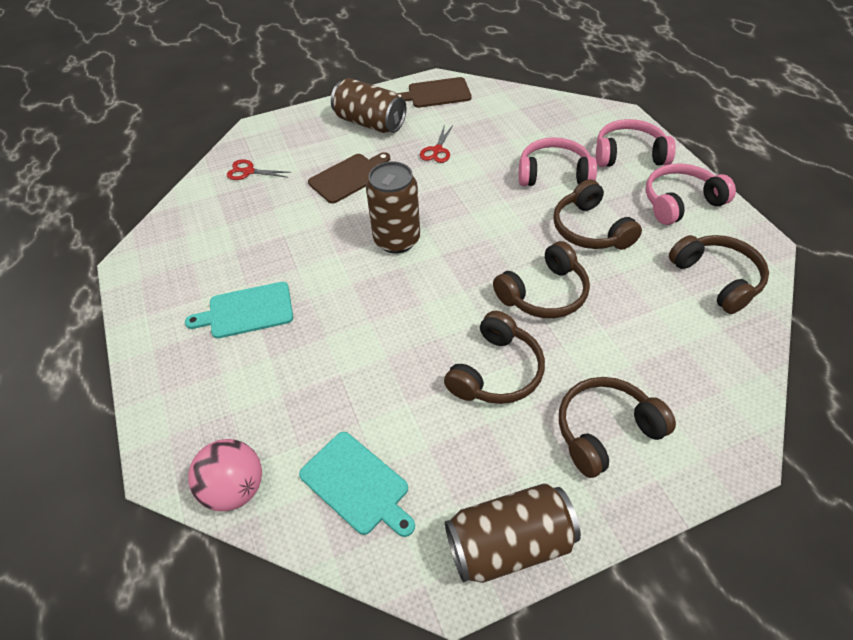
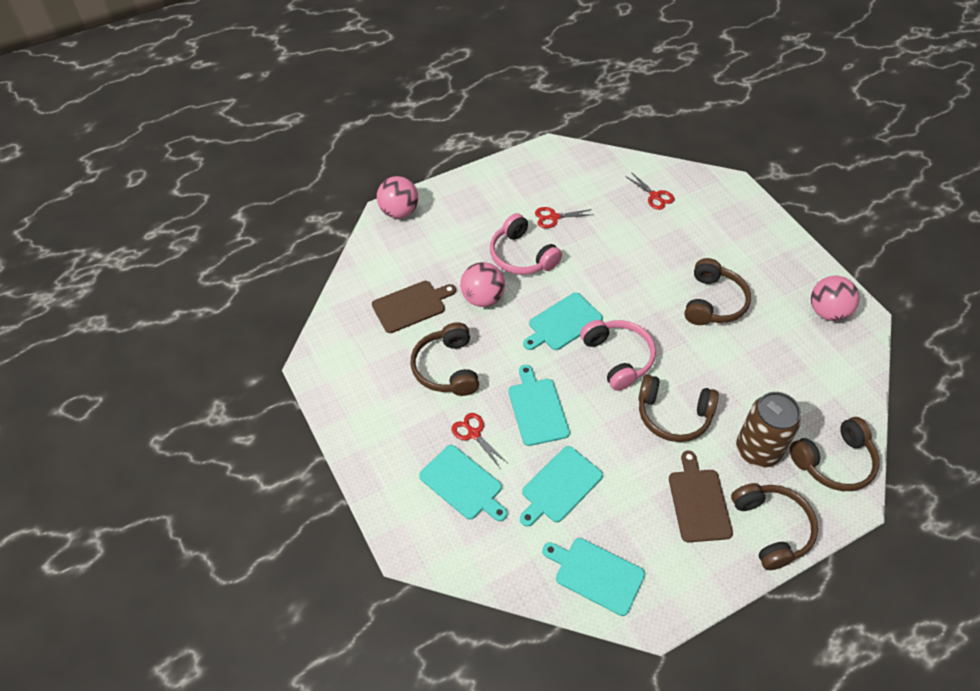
brown can: 3 -> 1
pink ball: 1 -> 3
pink headphones: 3 -> 2
red scissors: 2 -> 3
turquoise cutting board: 2 -> 5

